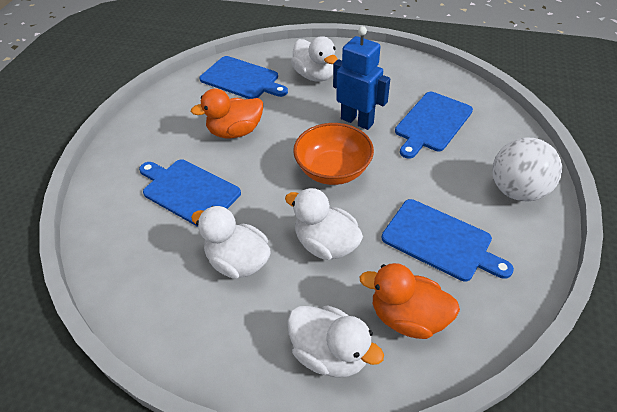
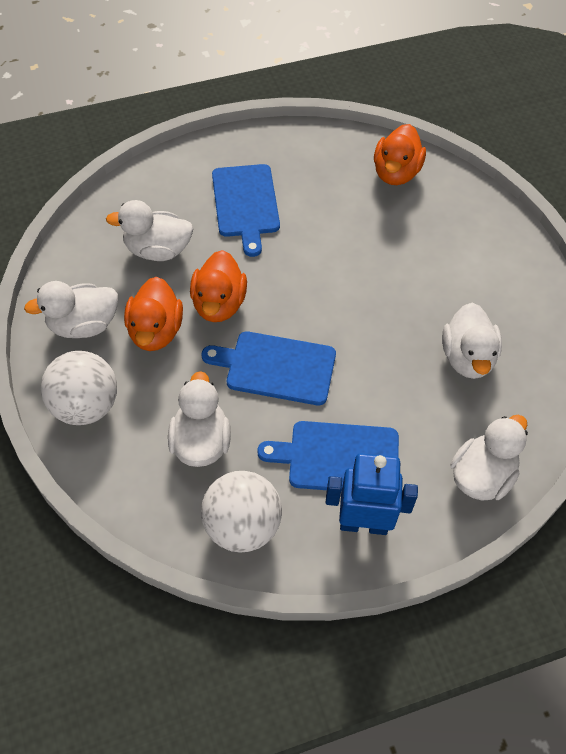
blue cutting board: 4 -> 3
orange bowl: 1 -> 0
orange duck: 2 -> 3
white ball: 1 -> 2
white duck: 4 -> 5

